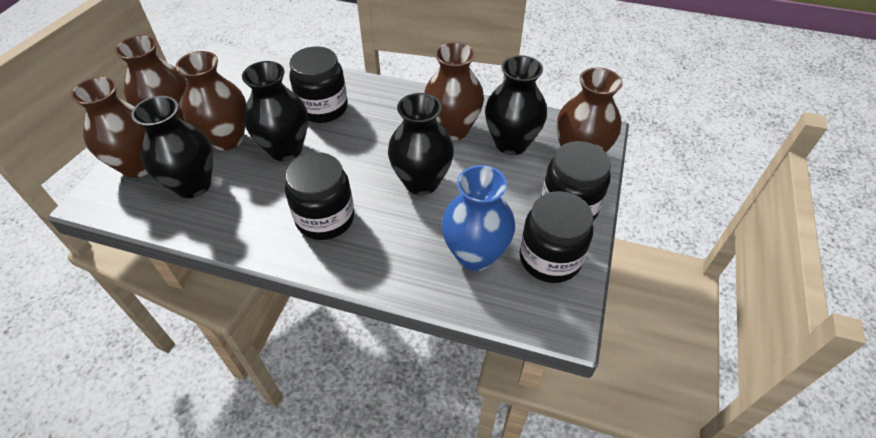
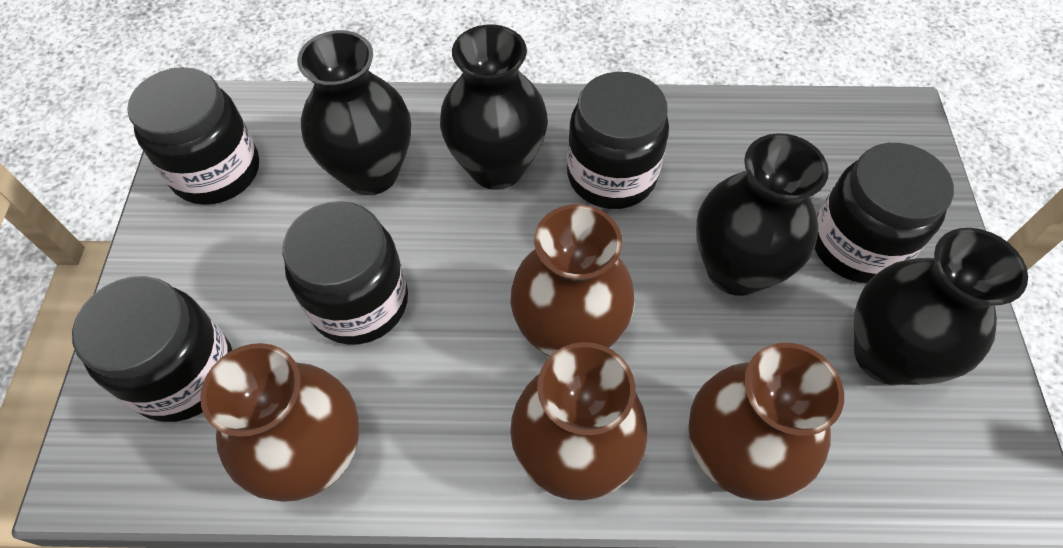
black jar: 4 -> 5
blue vase: 1 -> 0
brown vase: 5 -> 4

